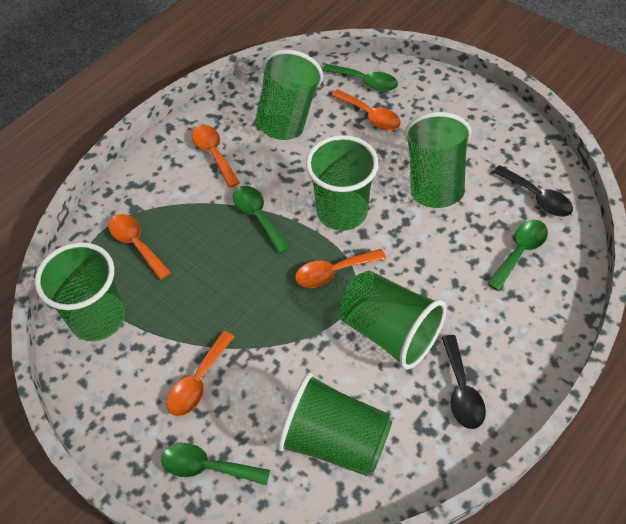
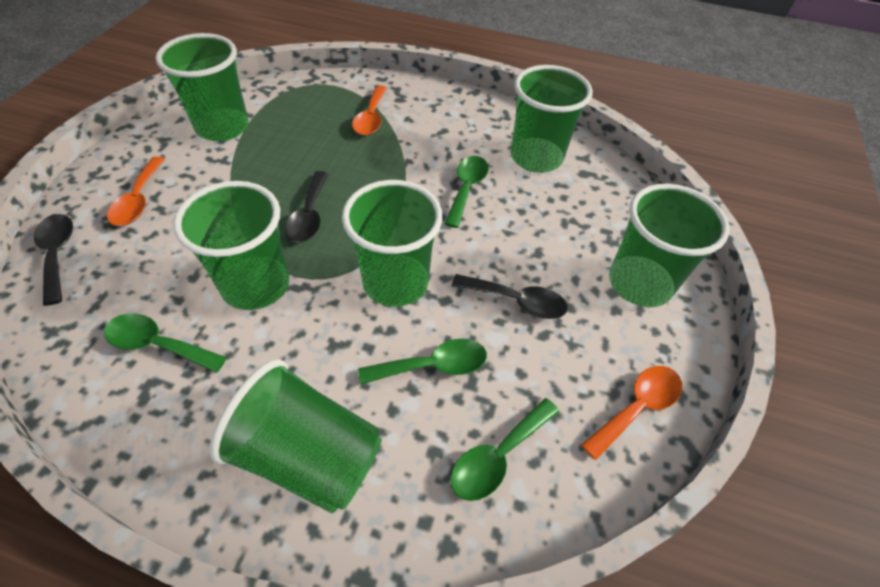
black spoon: 2 -> 3
orange spoon: 5 -> 3

